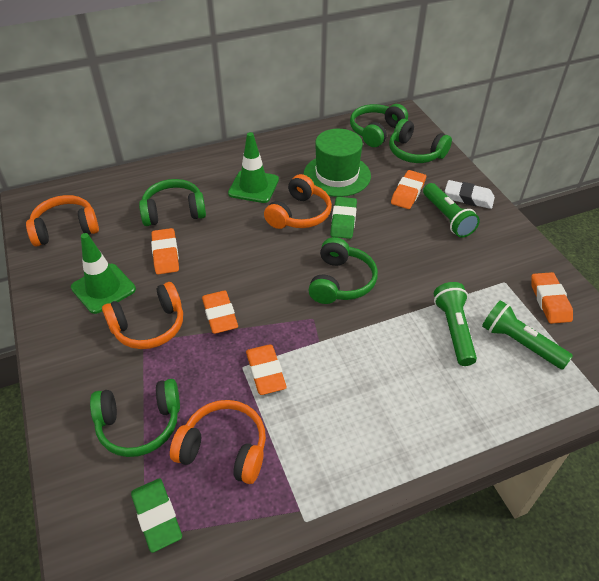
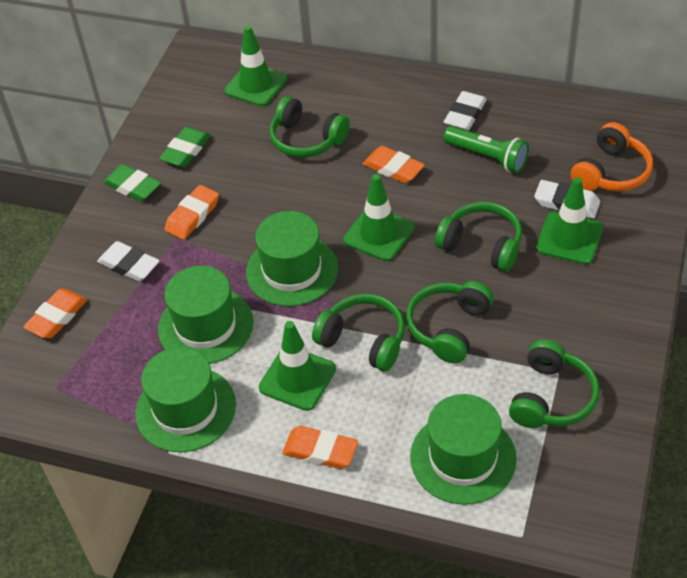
green flashlight: 3 -> 1
green hat: 1 -> 4
green traffic cone: 2 -> 4
orange eraser: 5 -> 4
orange headphones: 4 -> 1
white eraser: 1 -> 3

